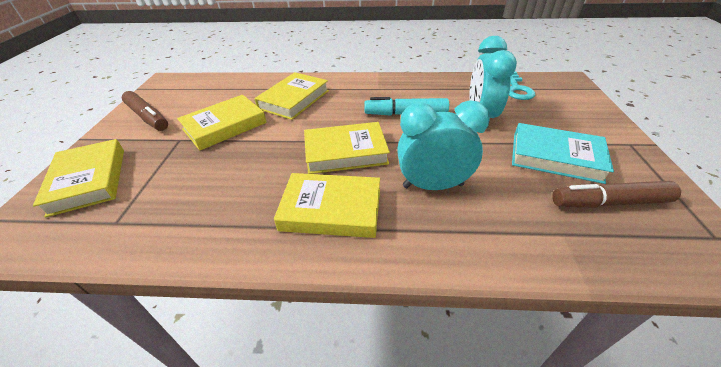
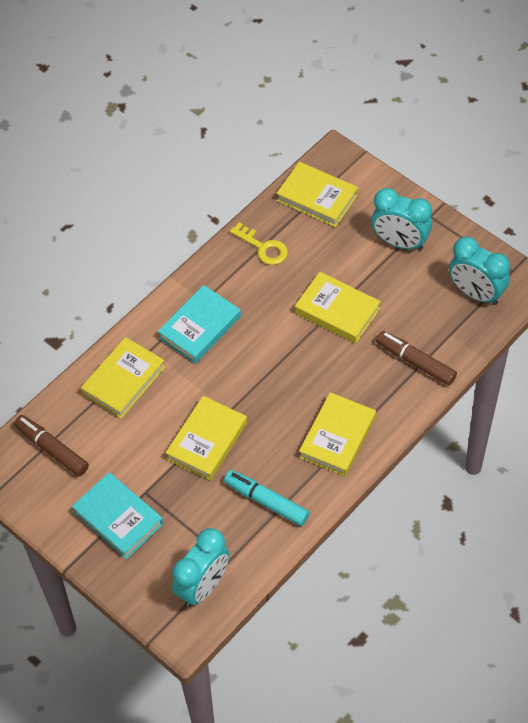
turquoise book: 1 -> 2
turquoise clock: 2 -> 3
turquoise key: 1 -> 0
yellow key: 0 -> 1

